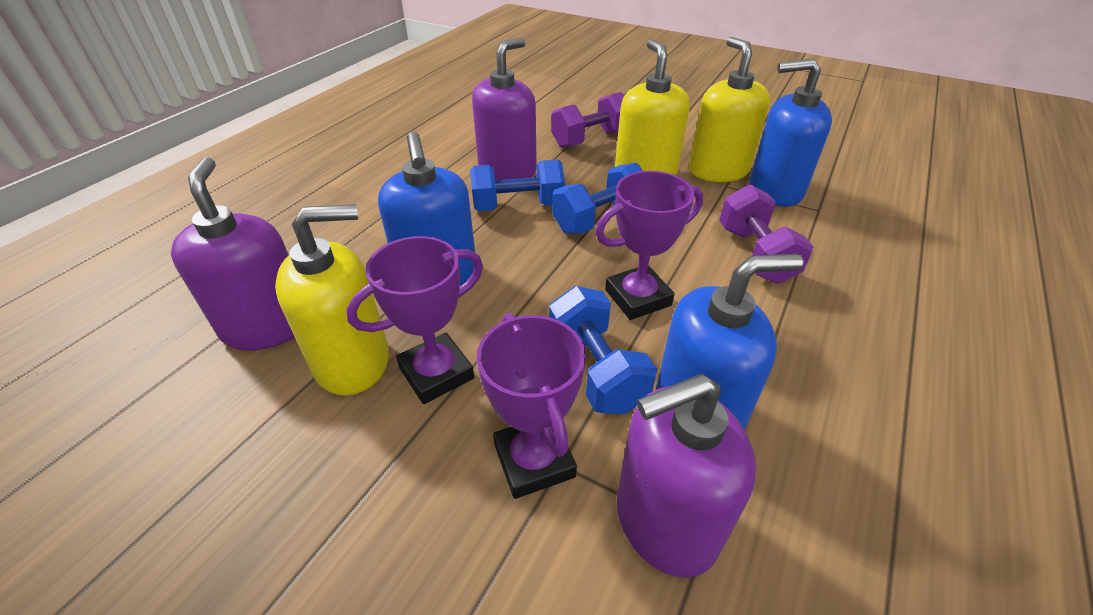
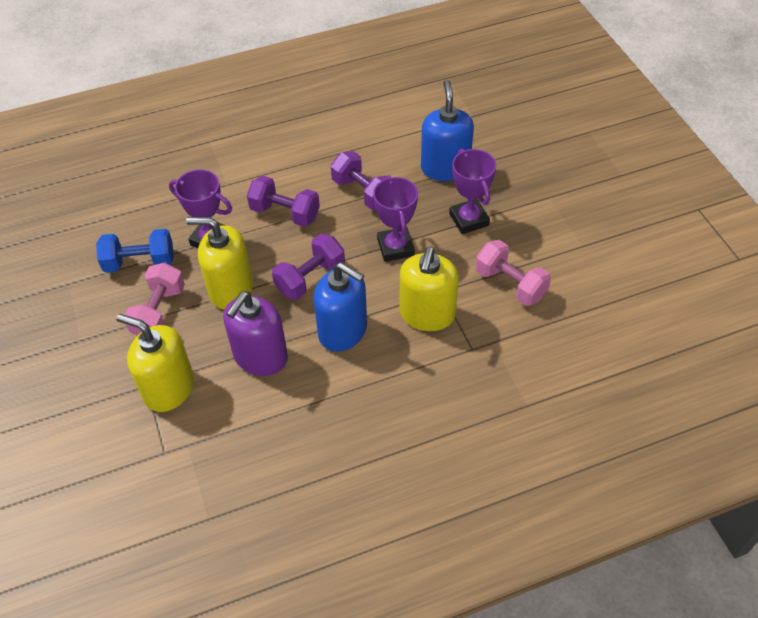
blue dumbbell: 3 -> 1
blue soap dispenser: 3 -> 2
pink dumbbell: 0 -> 2
purple dumbbell: 2 -> 3
purple soap dispenser: 3 -> 1

